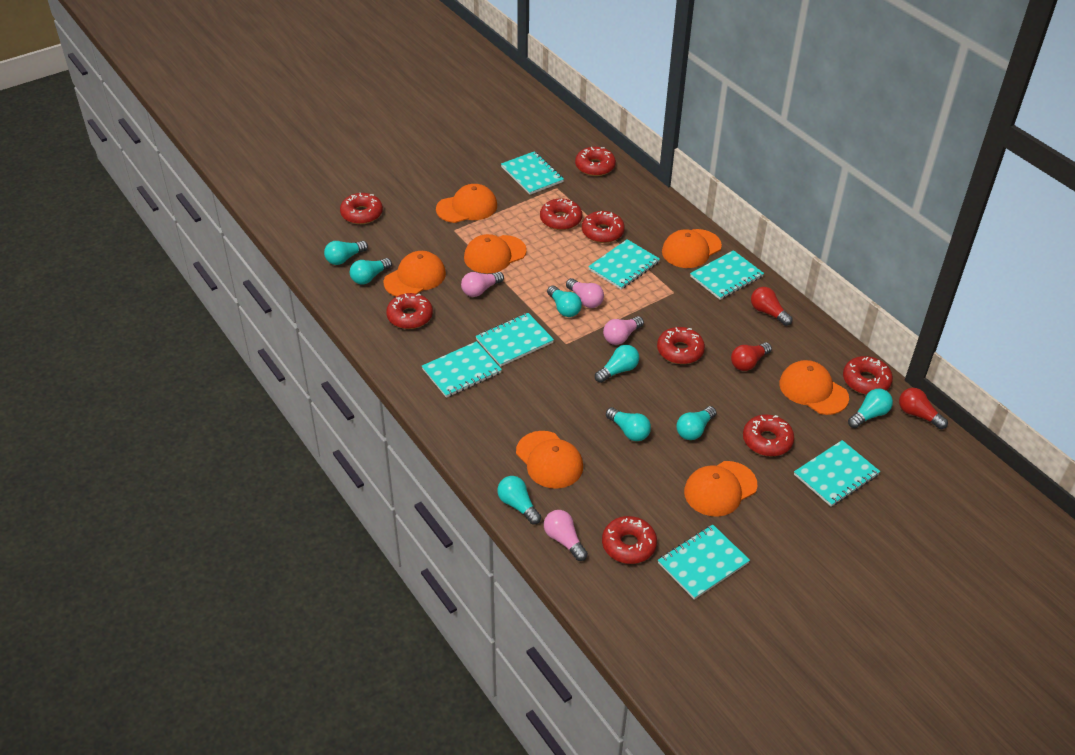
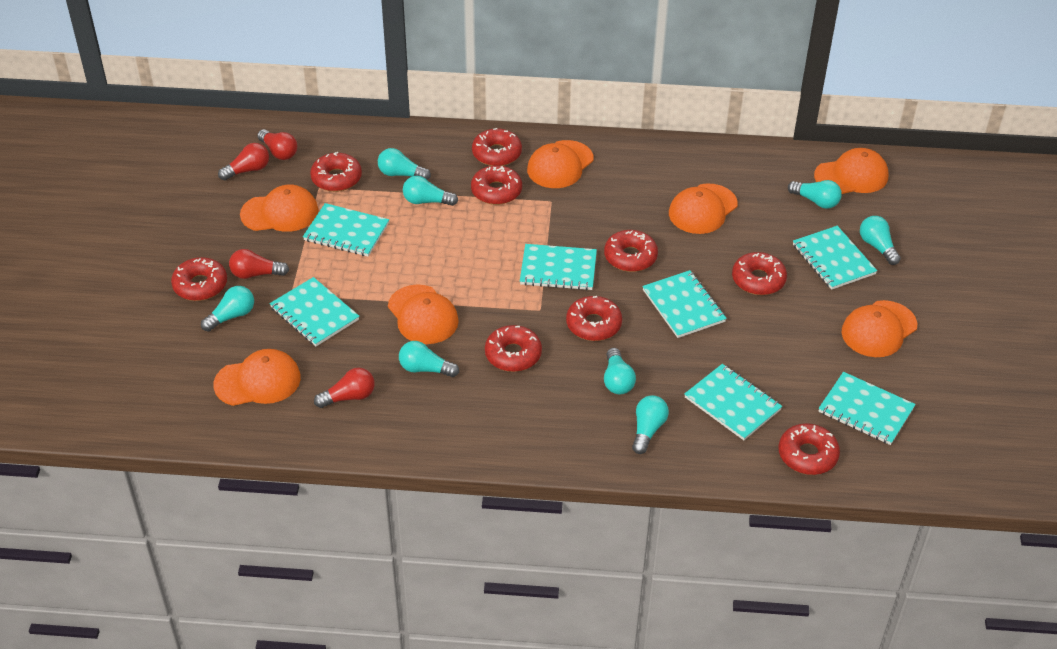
pink light bulb: 4 -> 0
red light bulb: 3 -> 4

